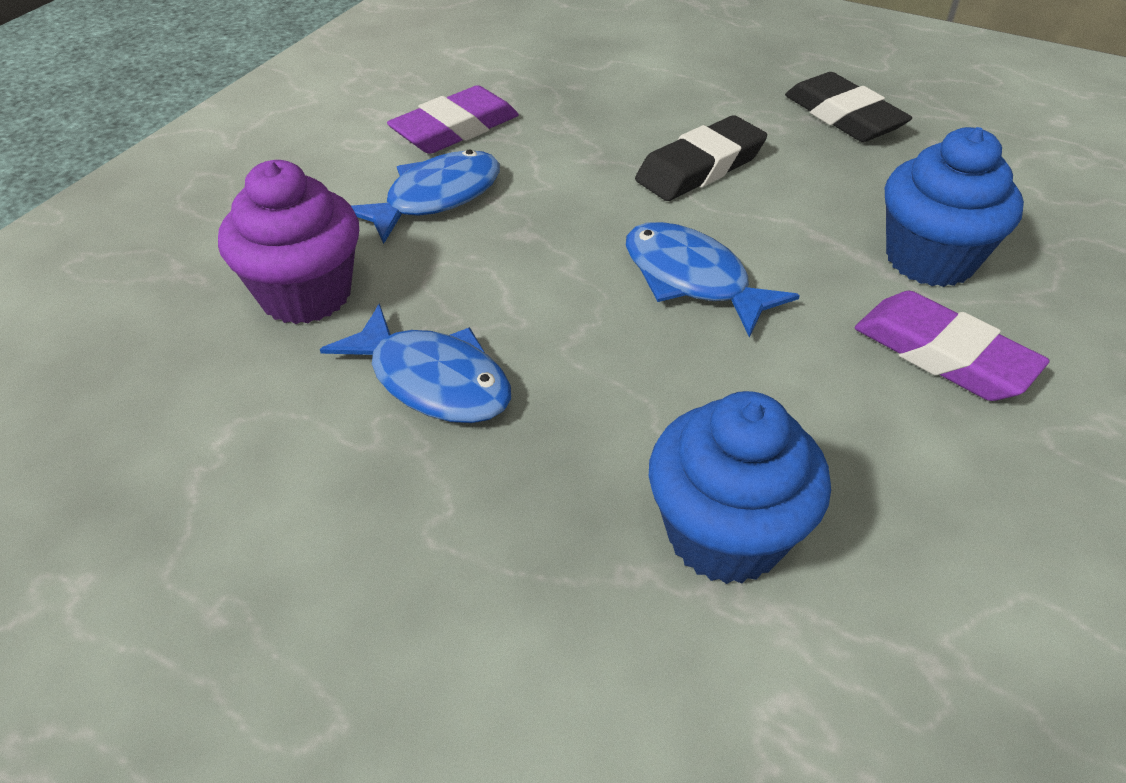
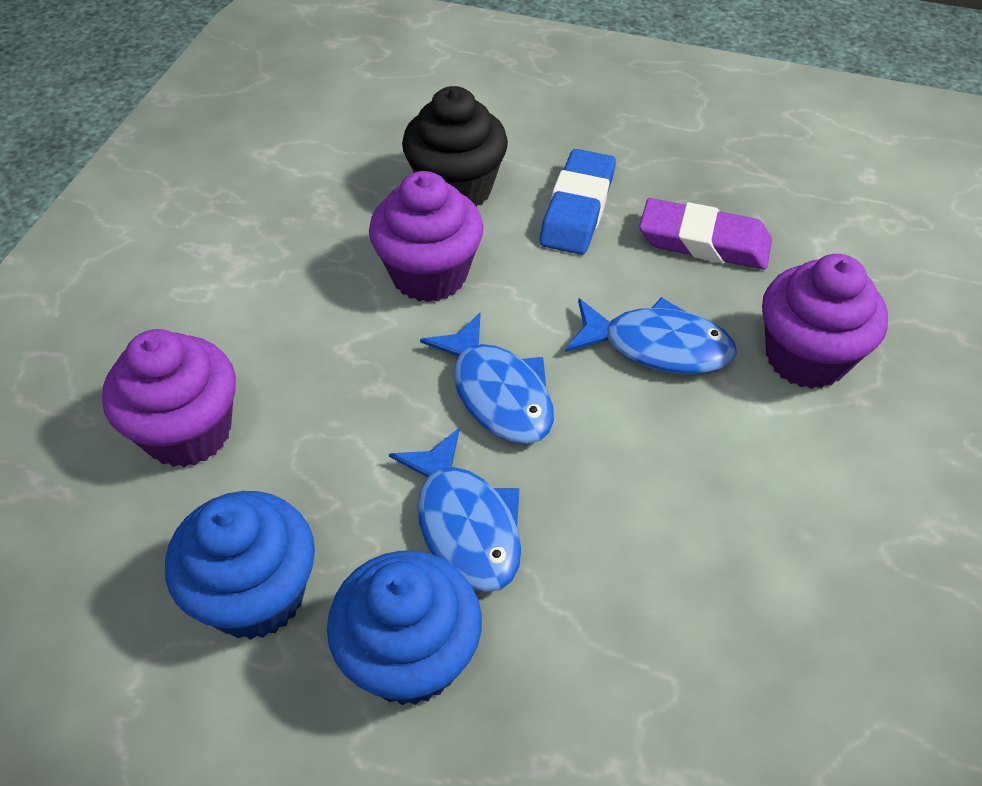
black cupcake: 0 -> 1
black eraser: 2 -> 0
blue eraser: 0 -> 1
purple cupcake: 1 -> 3
purple eraser: 2 -> 1

